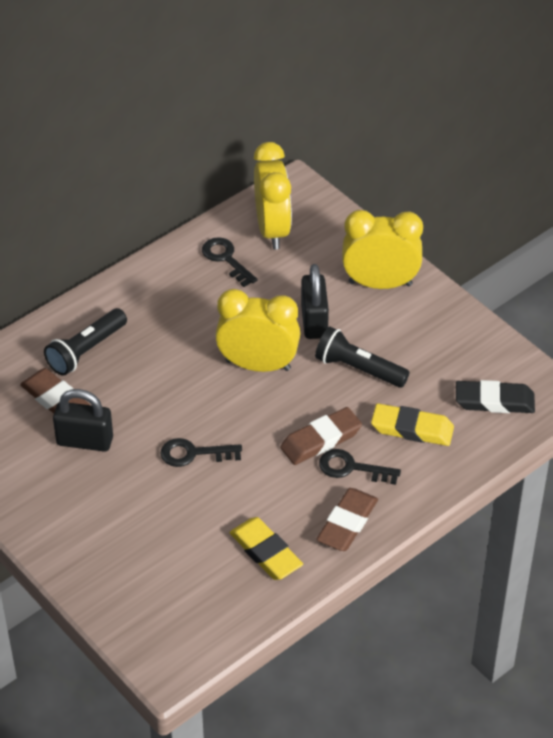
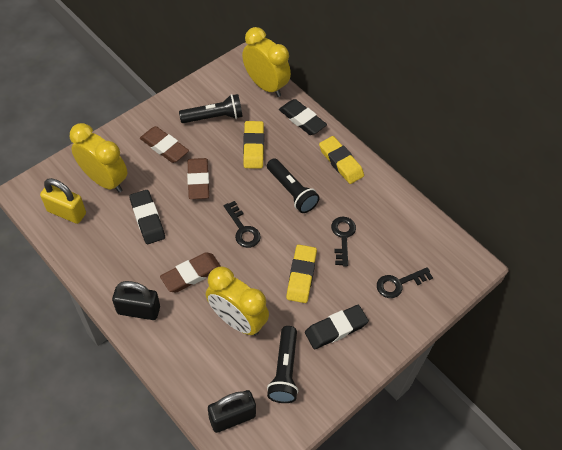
black eraser: 1 -> 3
black flashlight: 2 -> 3
yellow eraser: 2 -> 3
yellow padlock: 0 -> 1

